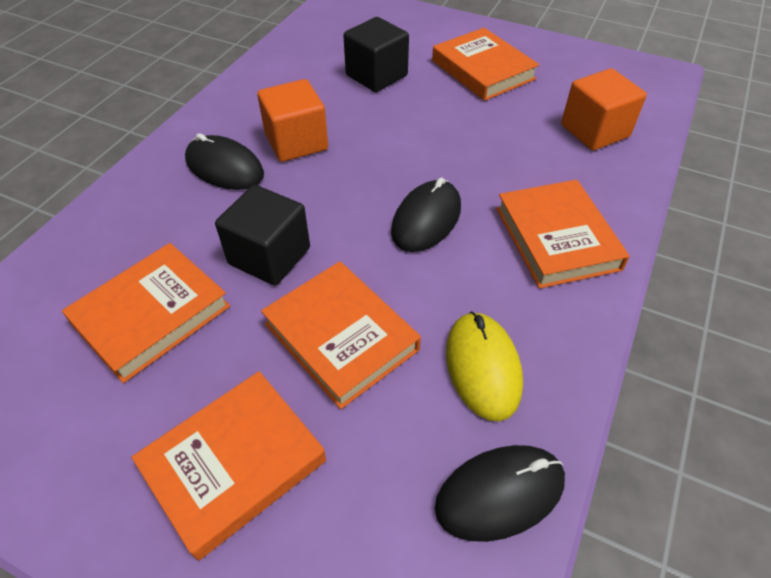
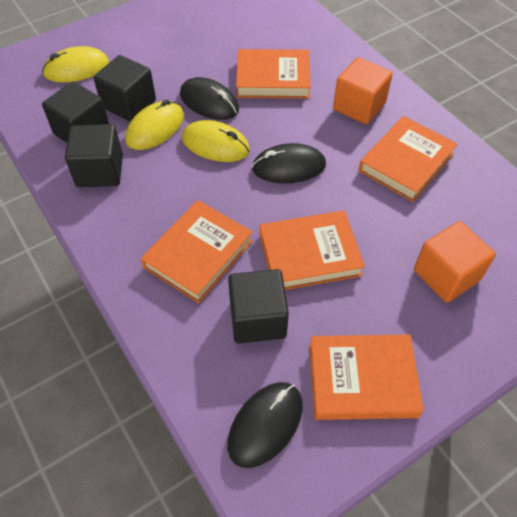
black cube: 2 -> 4
yellow mouse: 1 -> 3

